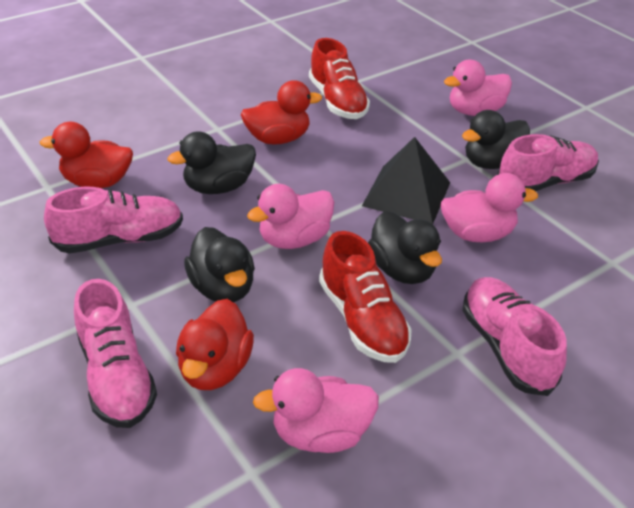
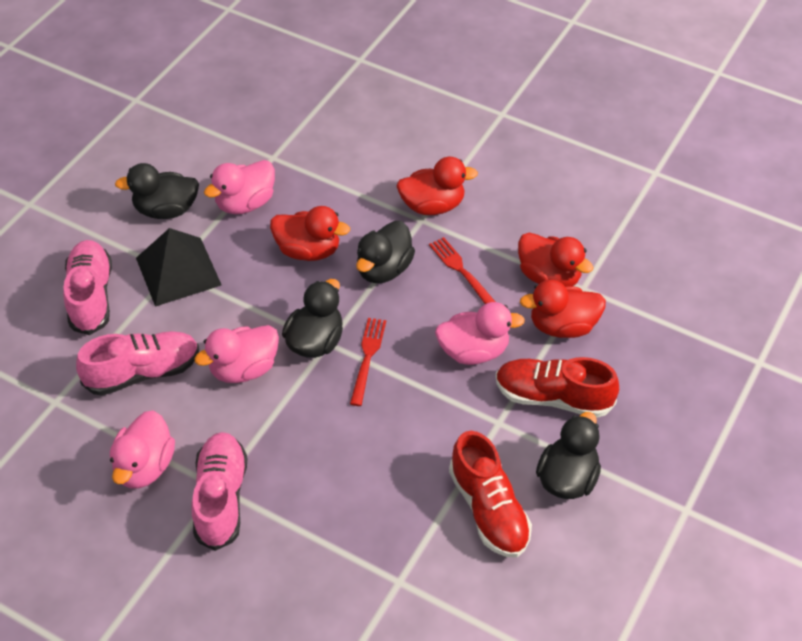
pink shoe: 4 -> 3
red duck: 3 -> 4
red fork: 0 -> 2

